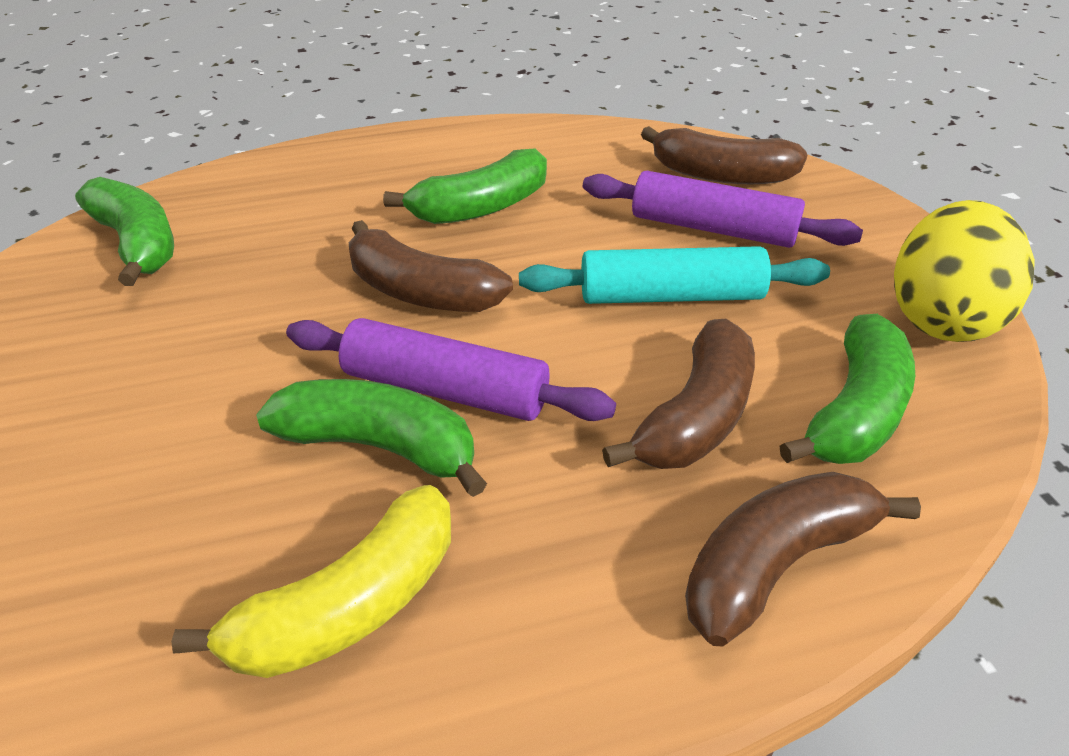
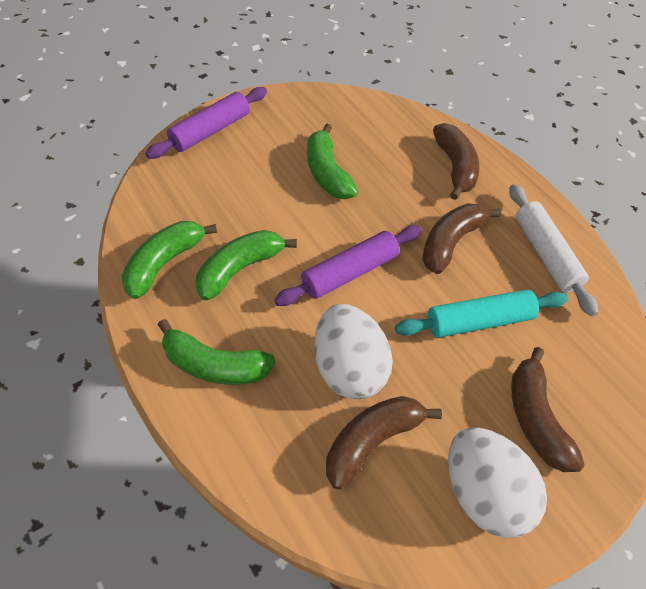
white egg: 0 -> 2
white rolling pin: 0 -> 1
yellow banana: 1 -> 0
yellow egg: 1 -> 0

